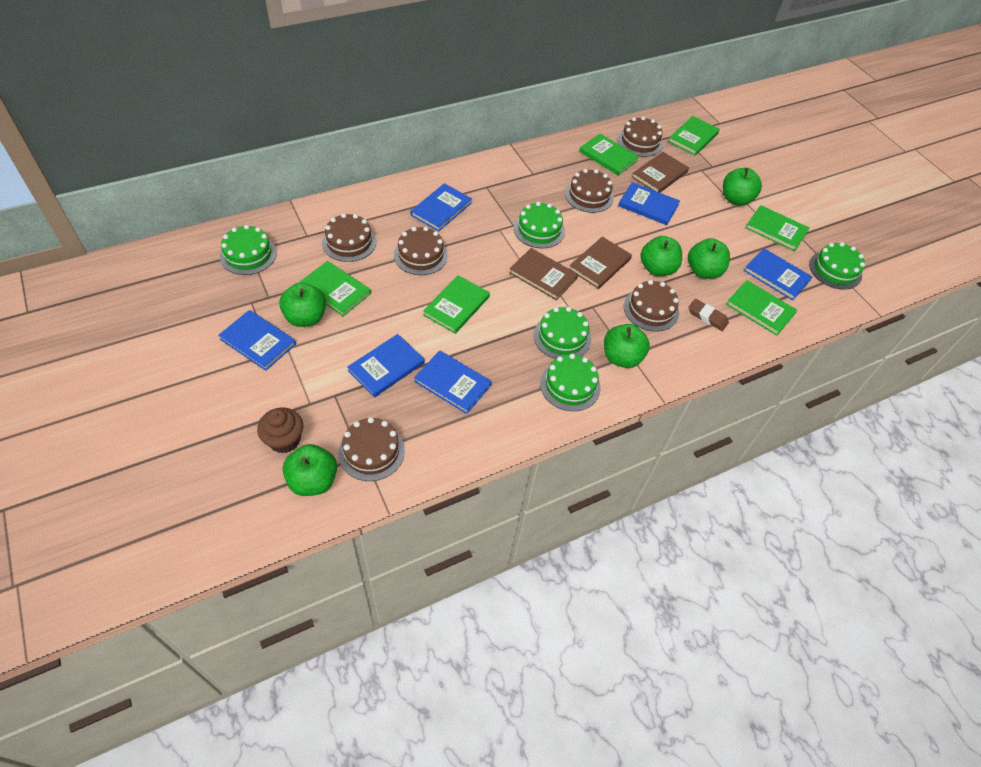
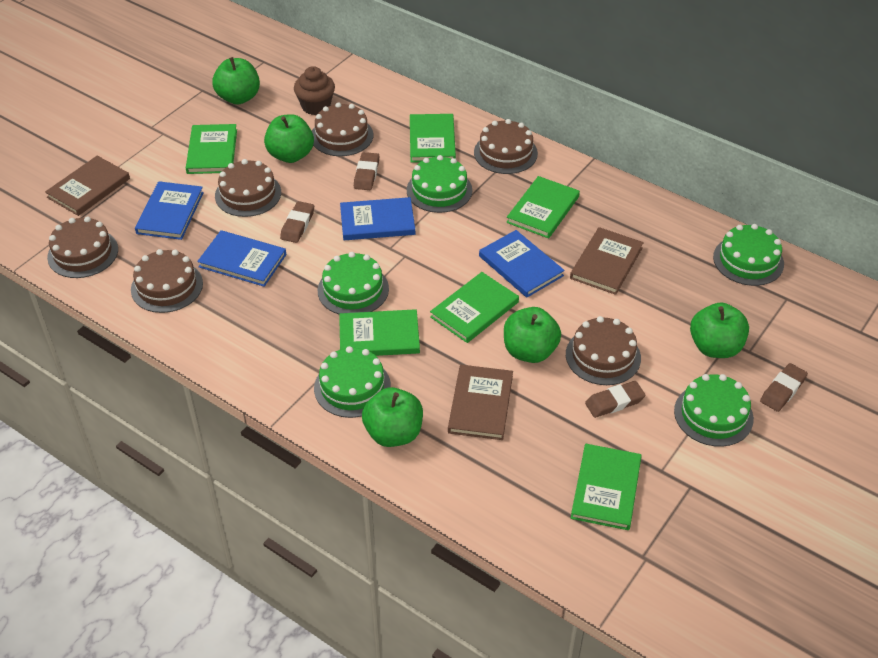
blue book: 6 -> 4
brown eraser: 1 -> 4
green apple: 6 -> 5

